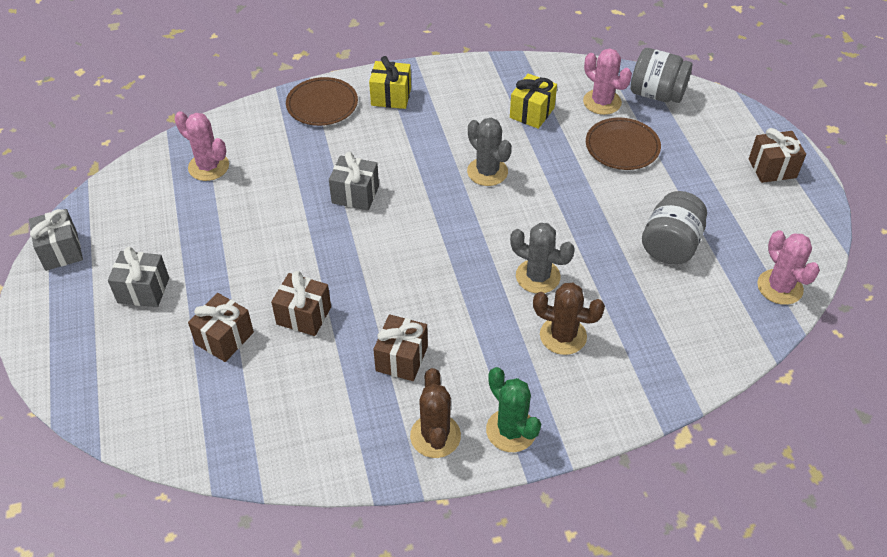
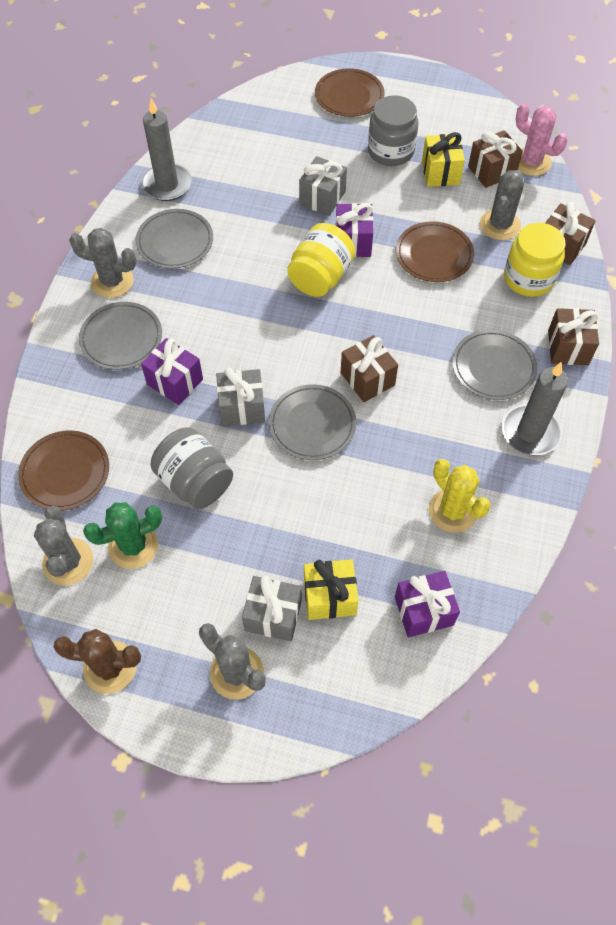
brown cactus: 2 -> 1
brown plate: 2 -> 3
grey cactus: 2 -> 4
grey candle: 0 -> 2
grey plate: 0 -> 4
pink cactus: 3 -> 1
purple gift: 0 -> 3
yellow cactus: 0 -> 1
yellow jar: 0 -> 2

